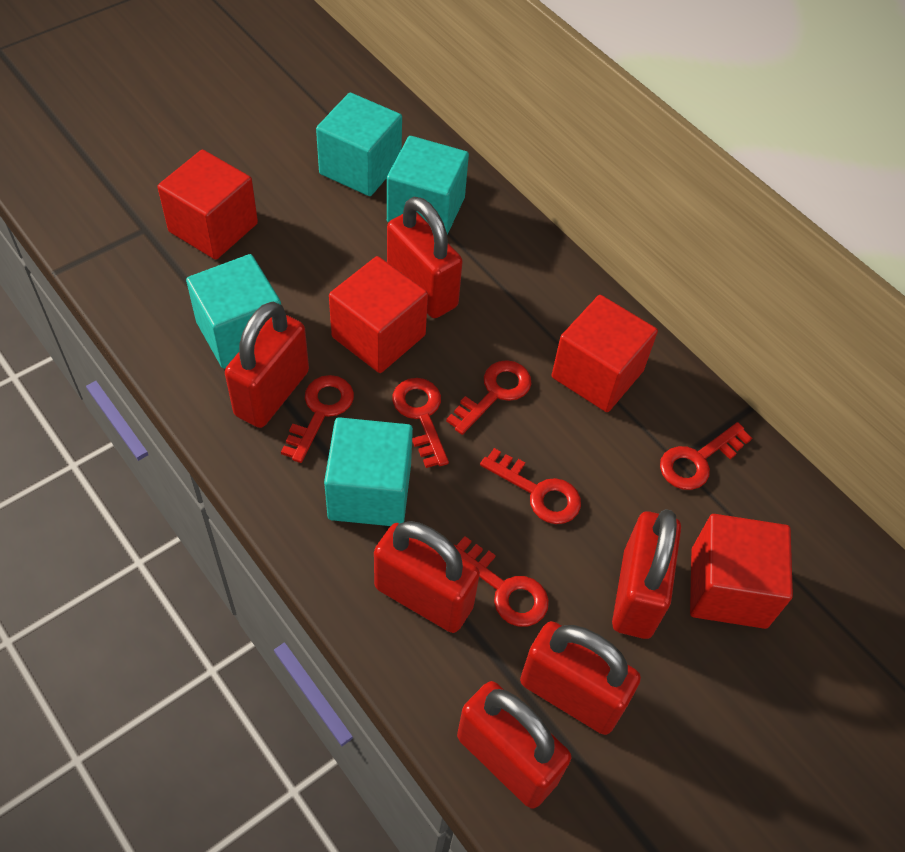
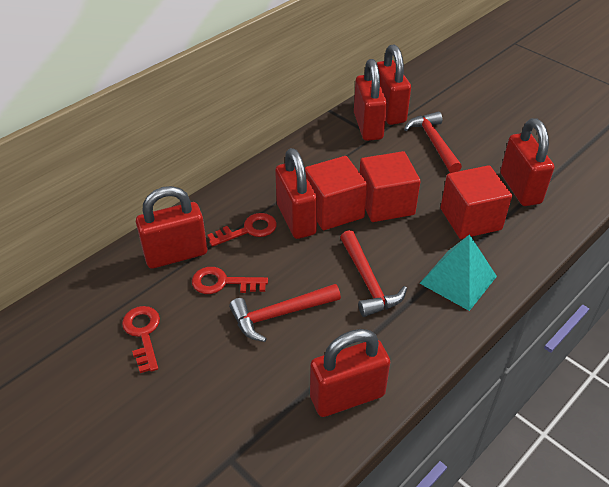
red cube: 4 -> 3
red hammer: 0 -> 3
red key: 6 -> 3
turquoise cube: 4 -> 0
turquoise pyramid: 0 -> 1

